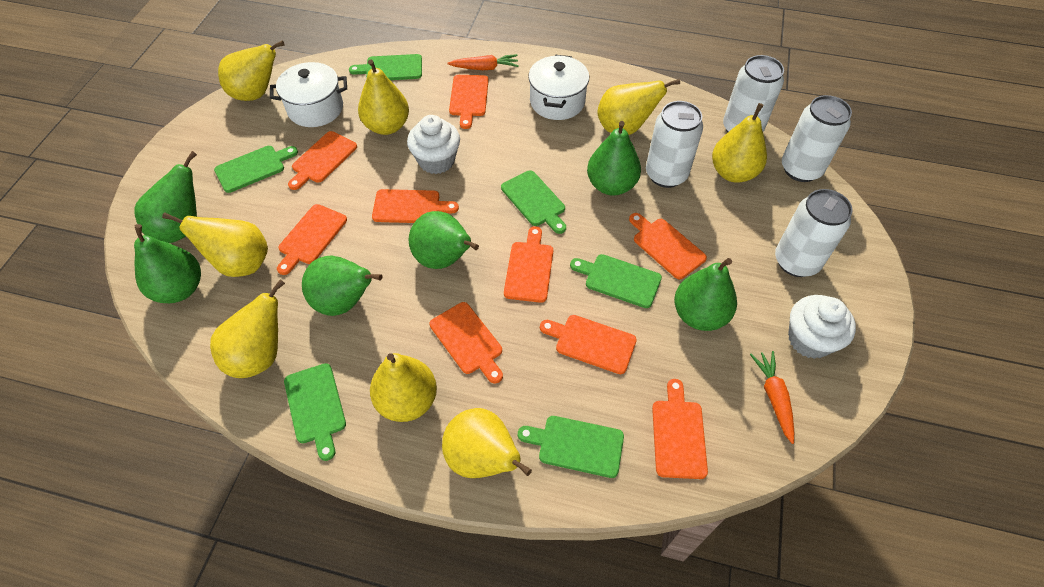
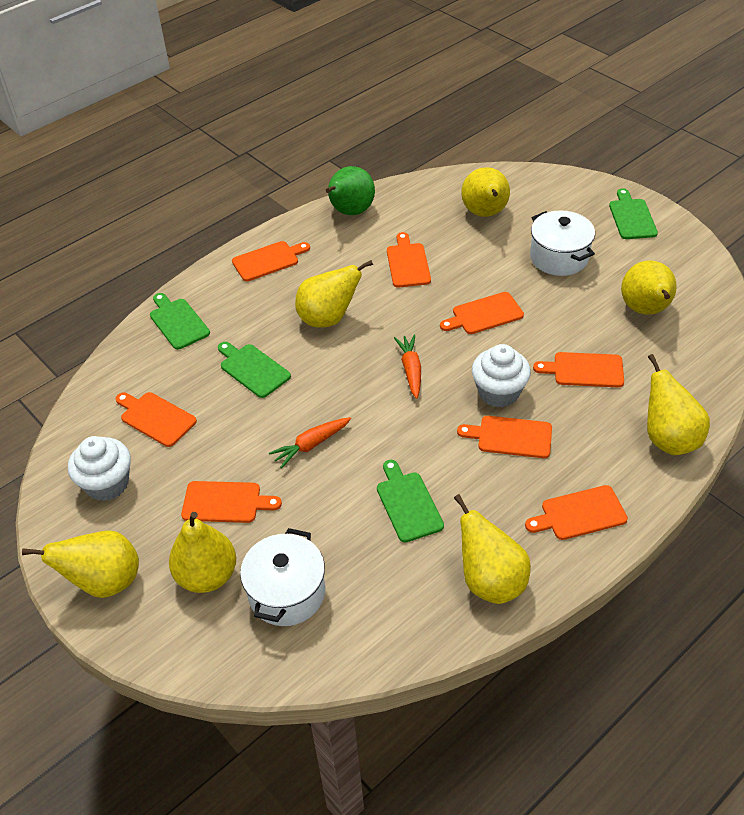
green cutting board: 6 -> 4
green pear: 6 -> 1
orange cutting board: 9 -> 8
white can: 4 -> 0
yellow pear: 8 -> 7

